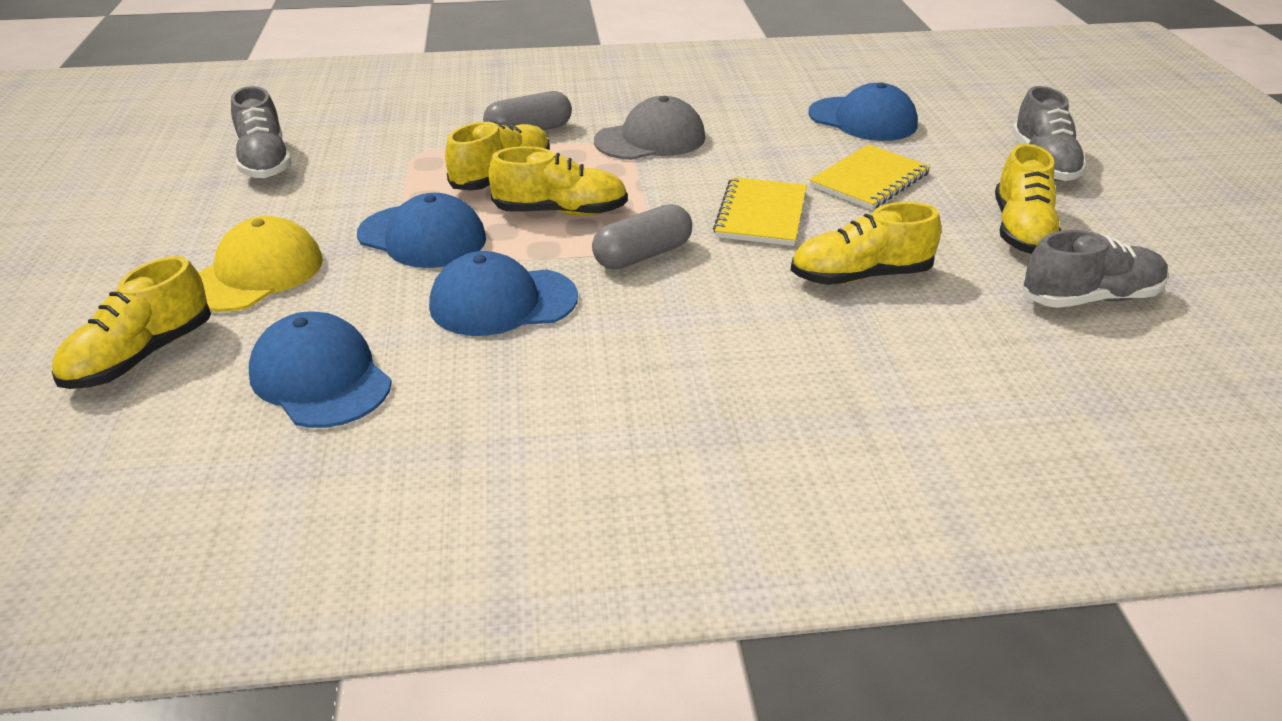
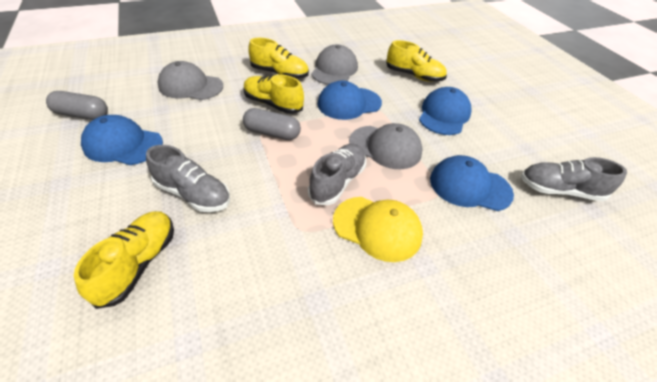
grey cap: 1 -> 3
yellow notebook: 2 -> 0
yellow shoe: 5 -> 4

